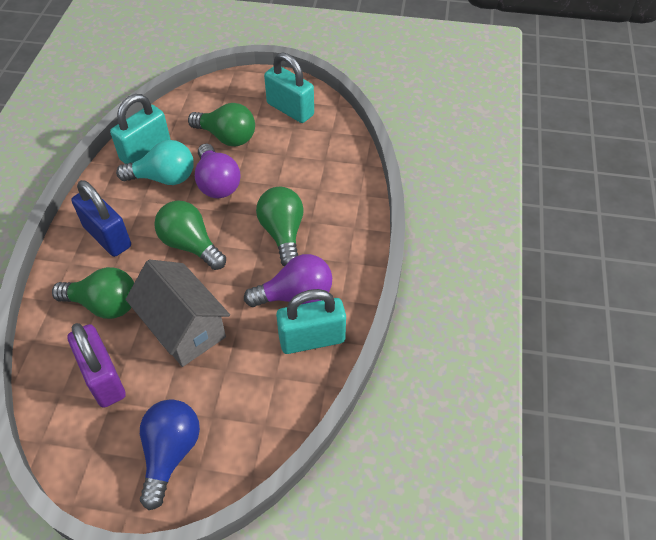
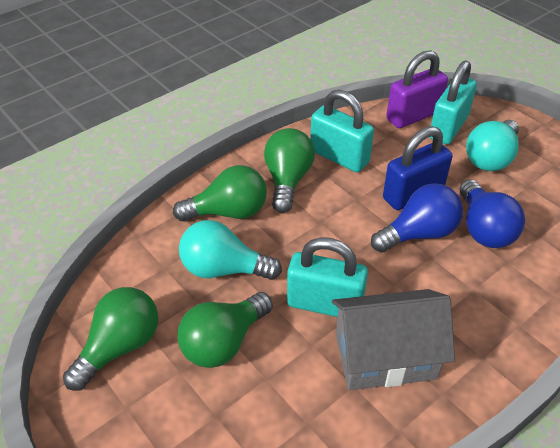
blue light bulb: 1 -> 2
purple light bulb: 2 -> 0
turquoise light bulb: 1 -> 2

